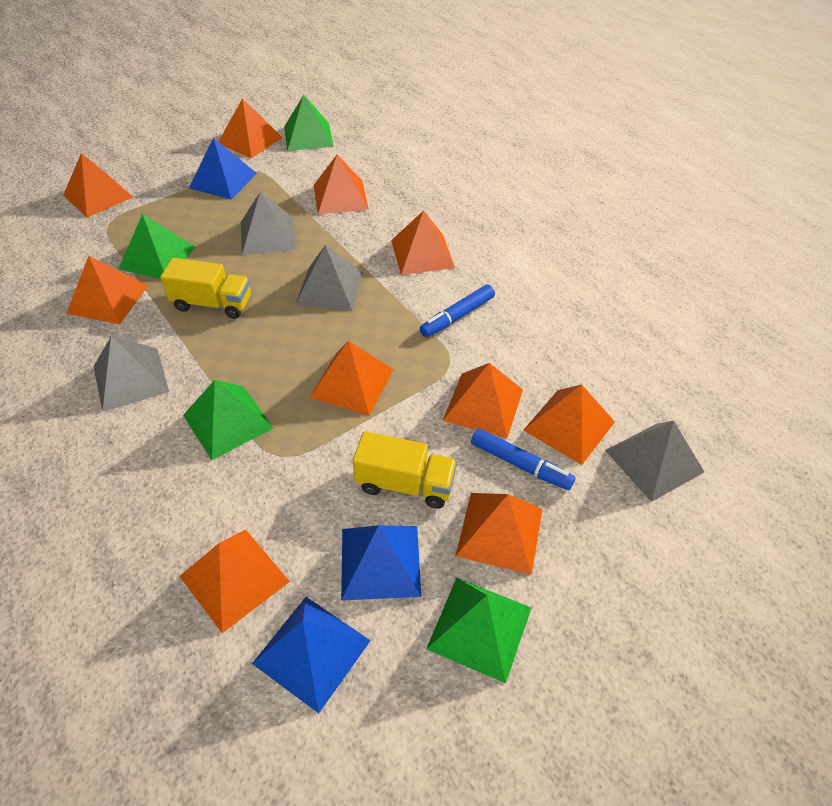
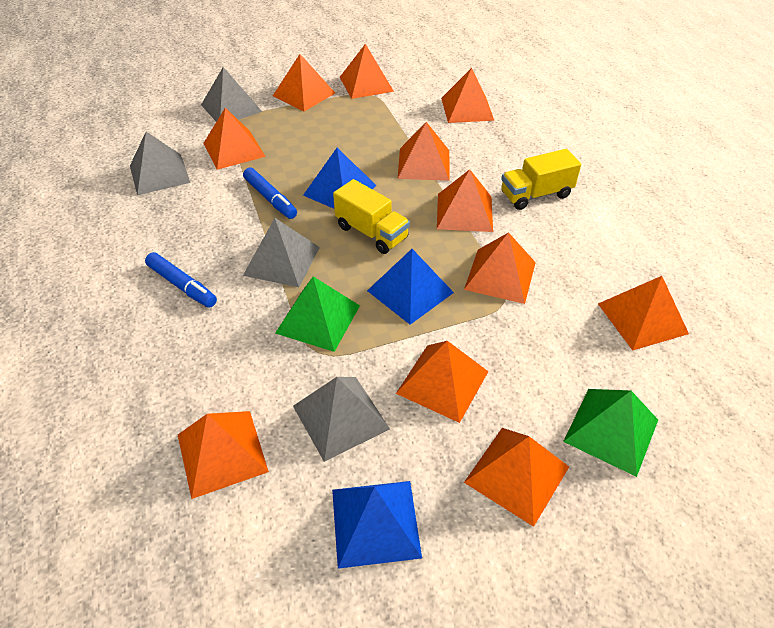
green pyramid: 4 -> 2
orange pyramid: 10 -> 11

